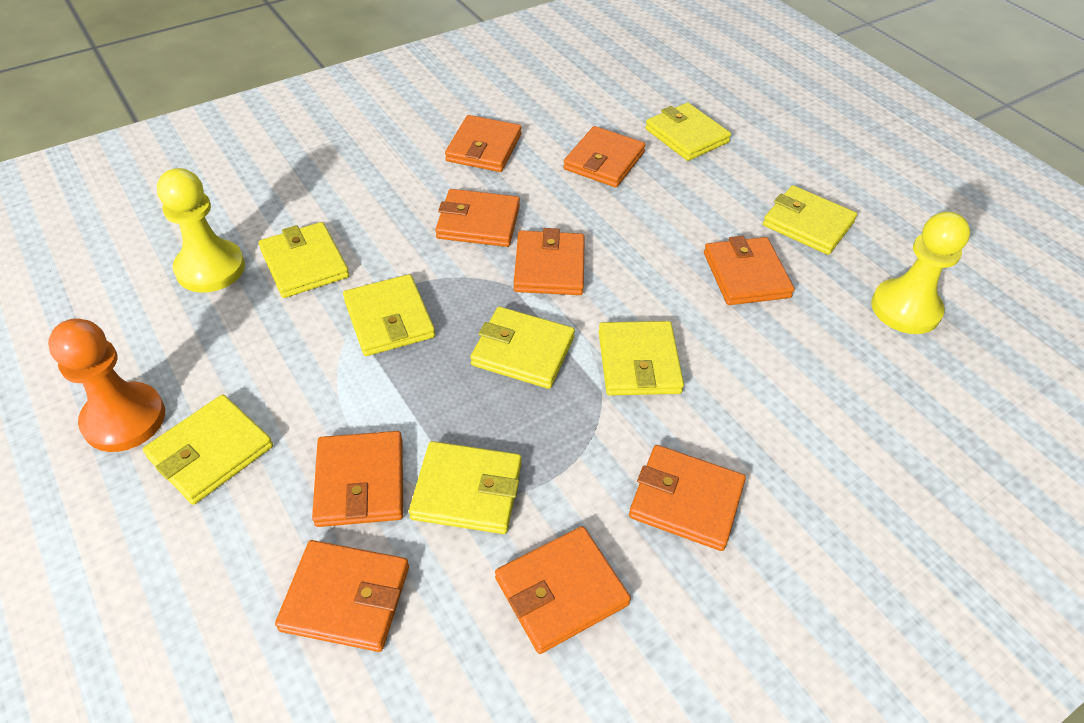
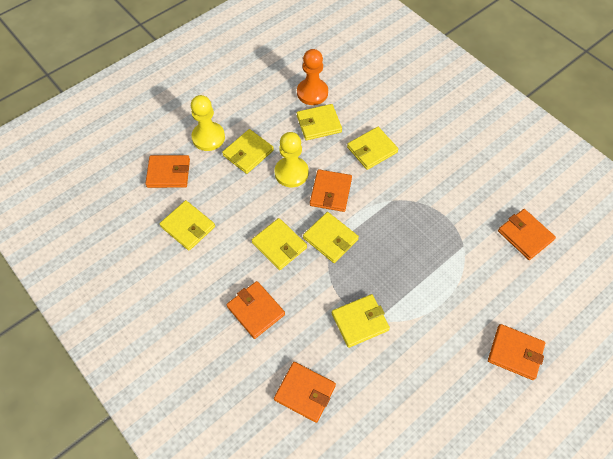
orange wallet: 9 -> 6
yellow wallet: 8 -> 7

